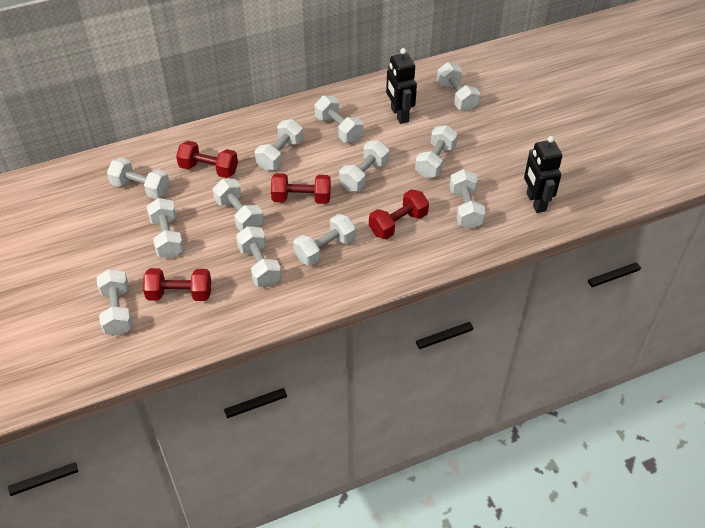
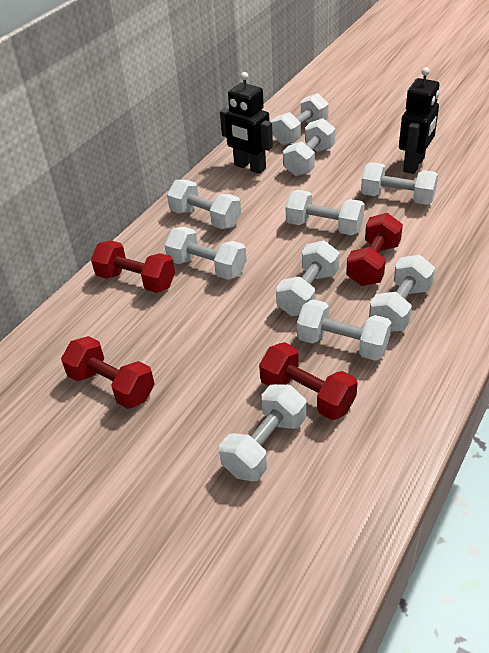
white dumbbell: 12 -> 10

